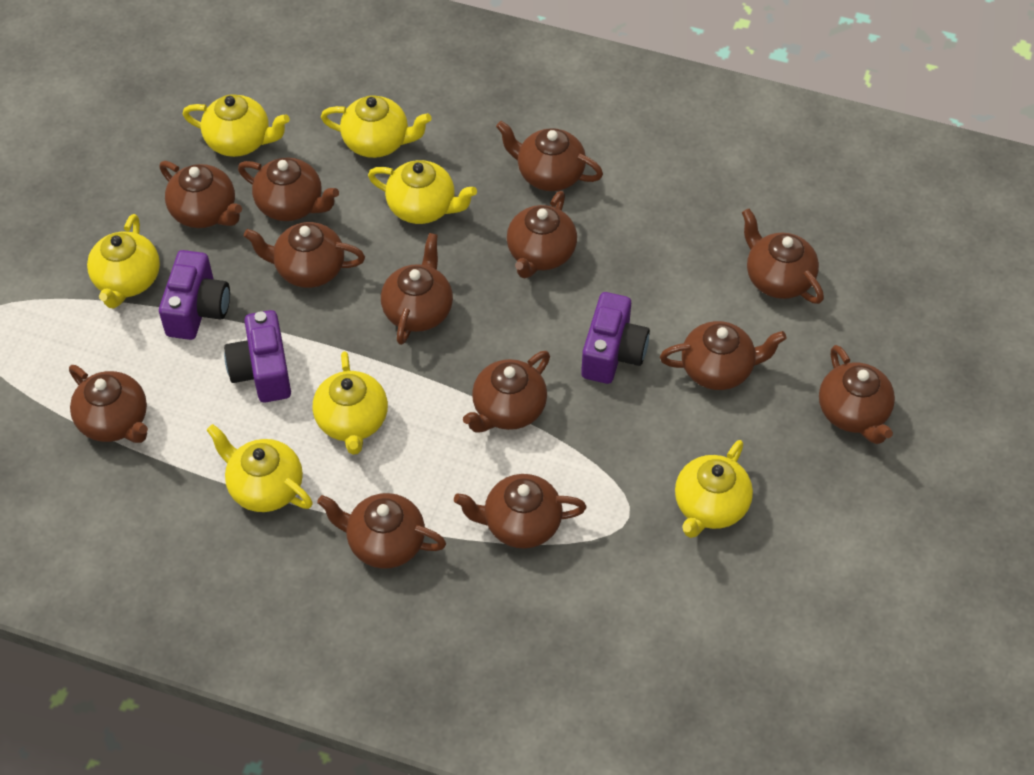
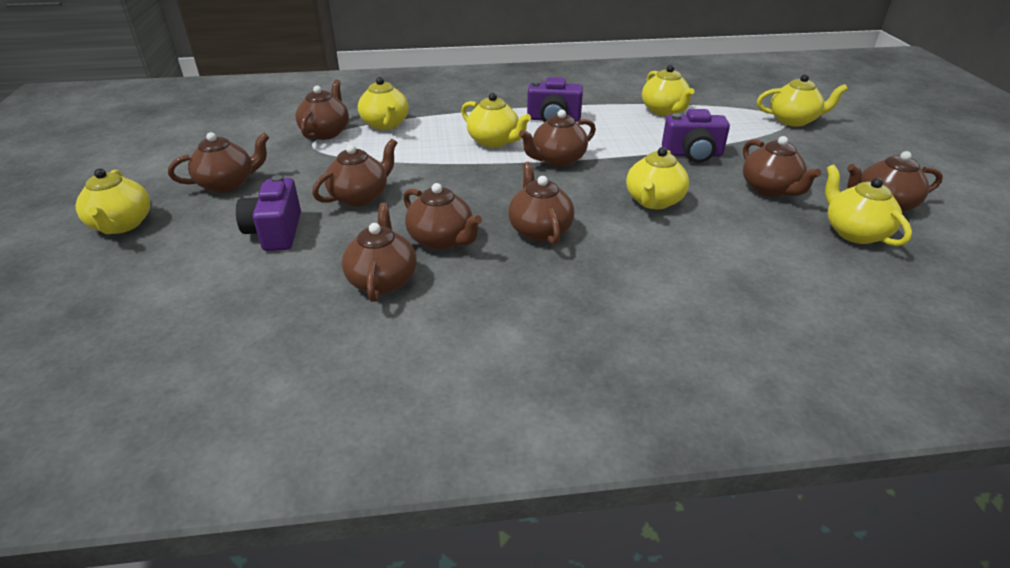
brown teapot: 13 -> 9

